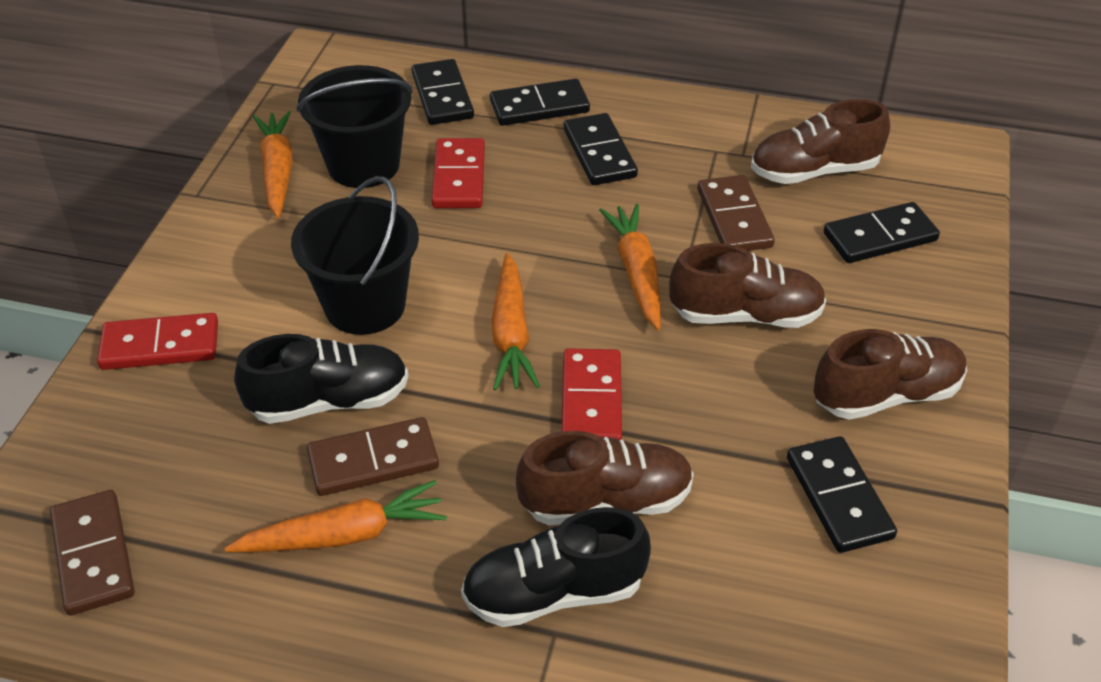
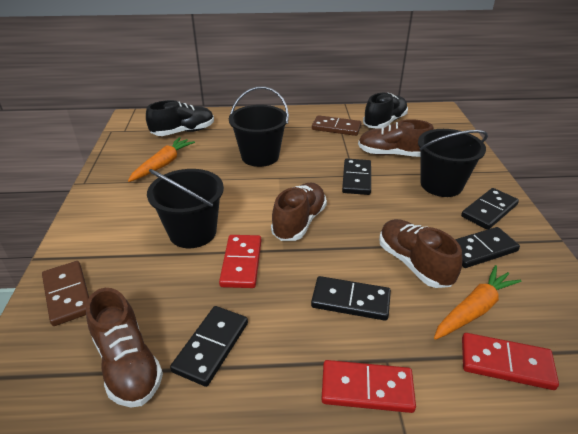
black bucket: 2 -> 3
brown domino: 3 -> 2
orange carrot: 4 -> 2

